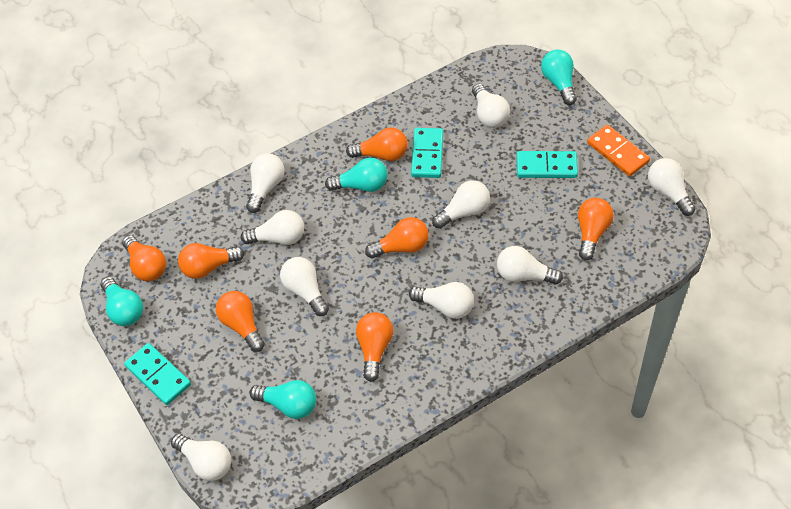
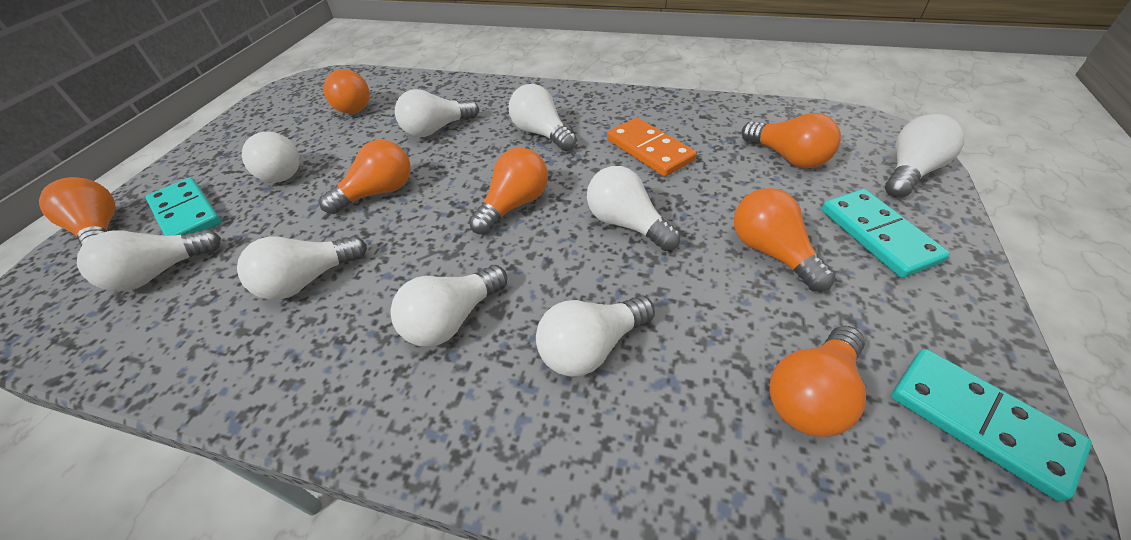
turquoise light bulb: 4 -> 0

